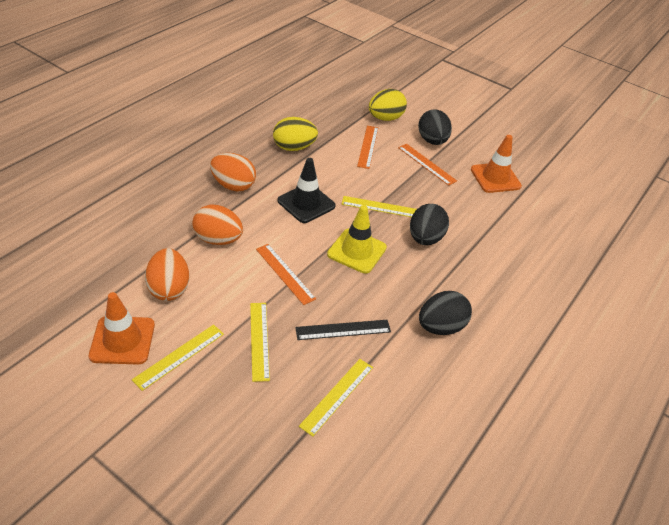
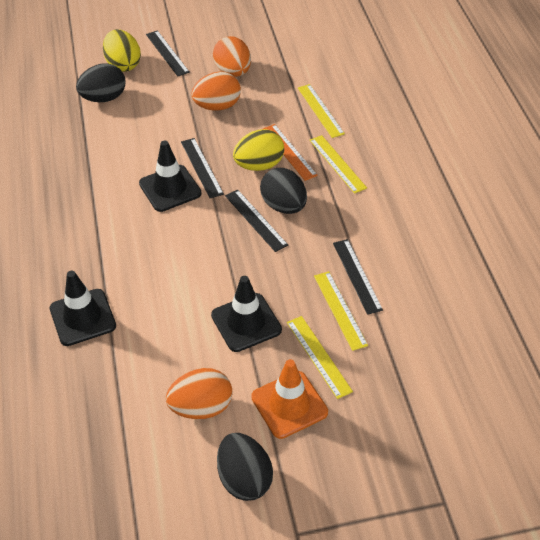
black ruler: 1 -> 4
black traffic cone: 1 -> 3
orange ruler: 3 -> 1
orange traffic cone: 2 -> 1
yellow traffic cone: 1 -> 0

